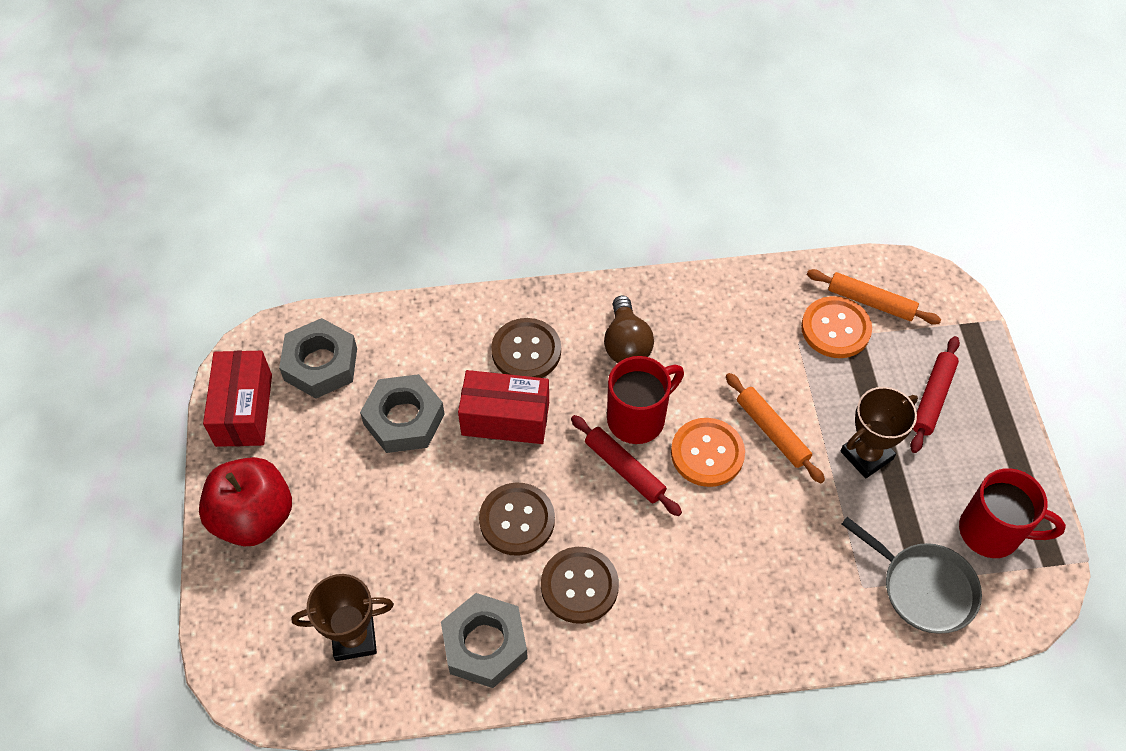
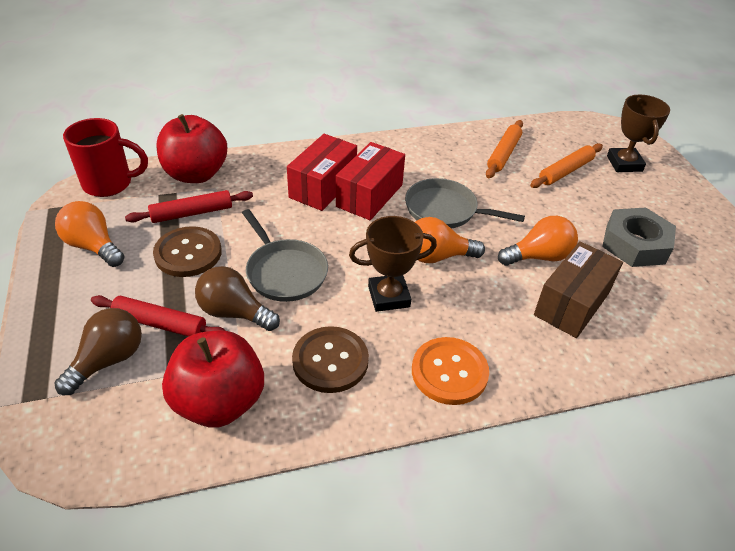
brown box: 0 -> 1
brown button: 3 -> 2
brown light bulb: 1 -> 2
grey nut: 3 -> 1
grey pan: 1 -> 2
orange button: 2 -> 1
orange light bulb: 0 -> 3
red apple: 1 -> 2
red mug: 2 -> 1

